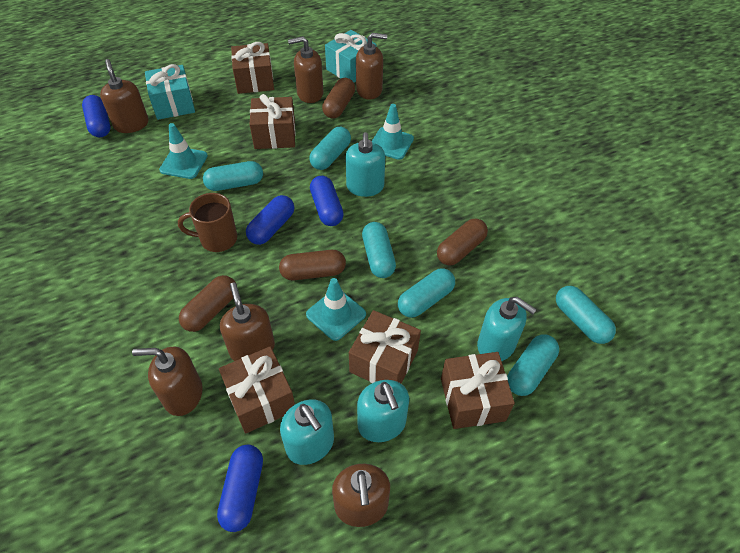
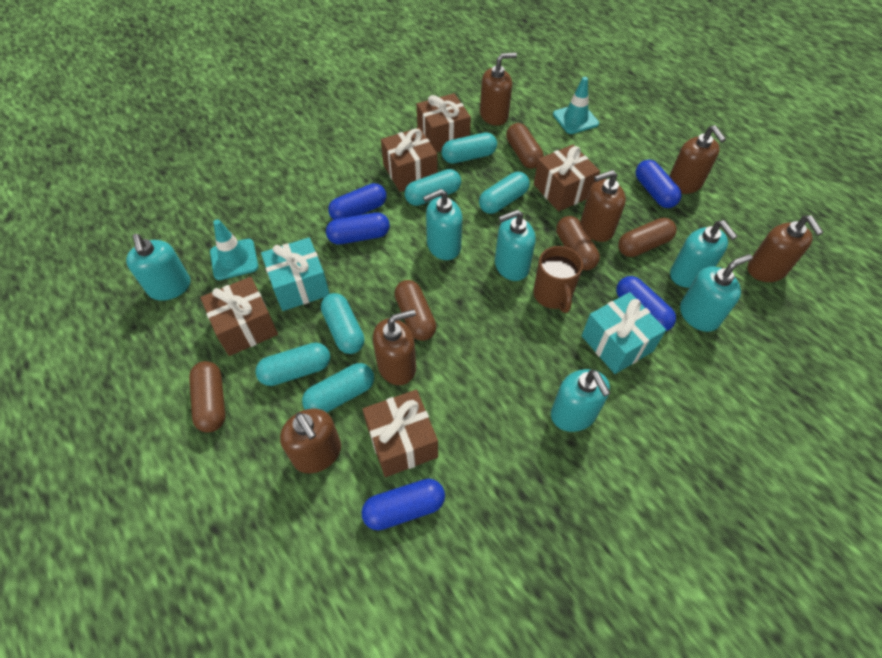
blue capsule: 4 -> 5
brown capsule: 4 -> 5
turquoise soap dispenser: 4 -> 6
turquoise traffic cone: 3 -> 2

